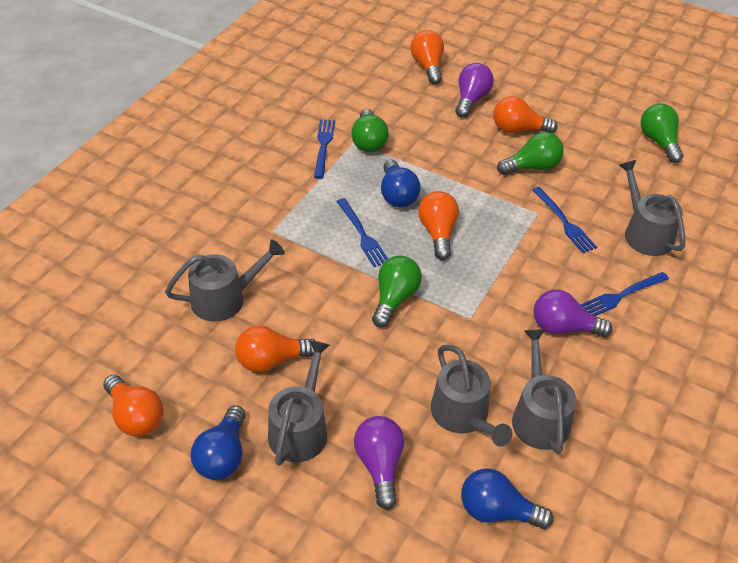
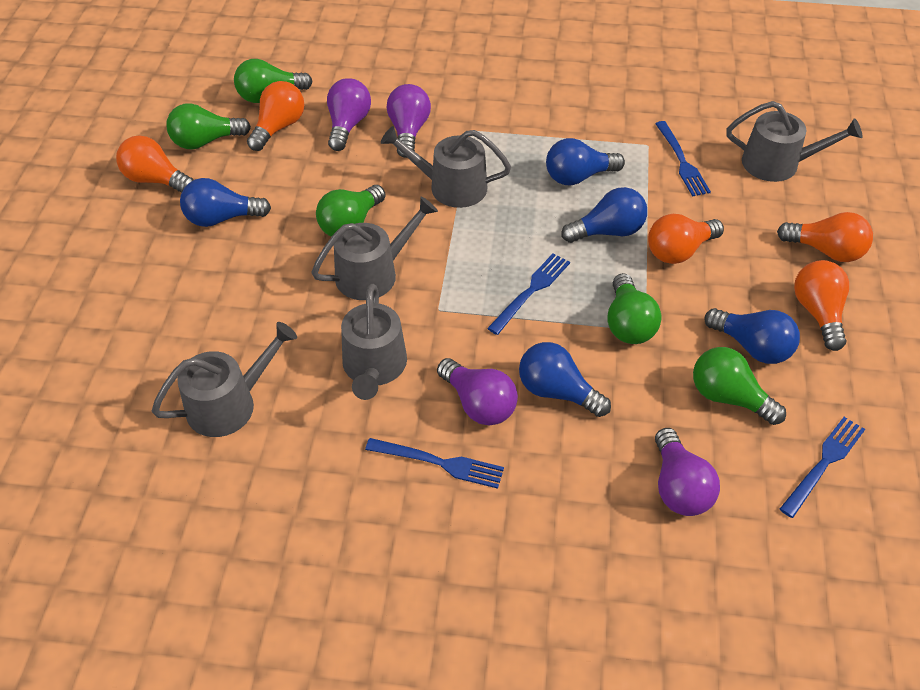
blue light bulb: 3 -> 5
green light bulb: 4 -> 5
purple light bulb: 3 -> 4

